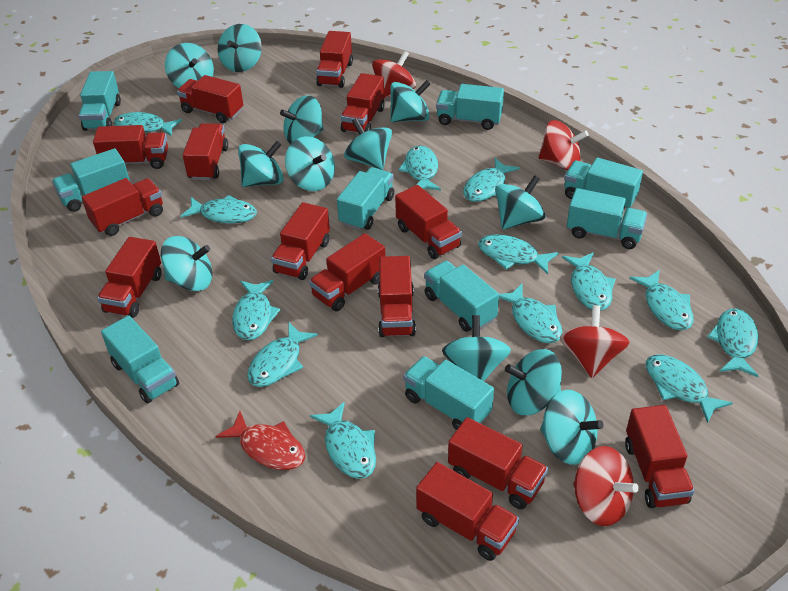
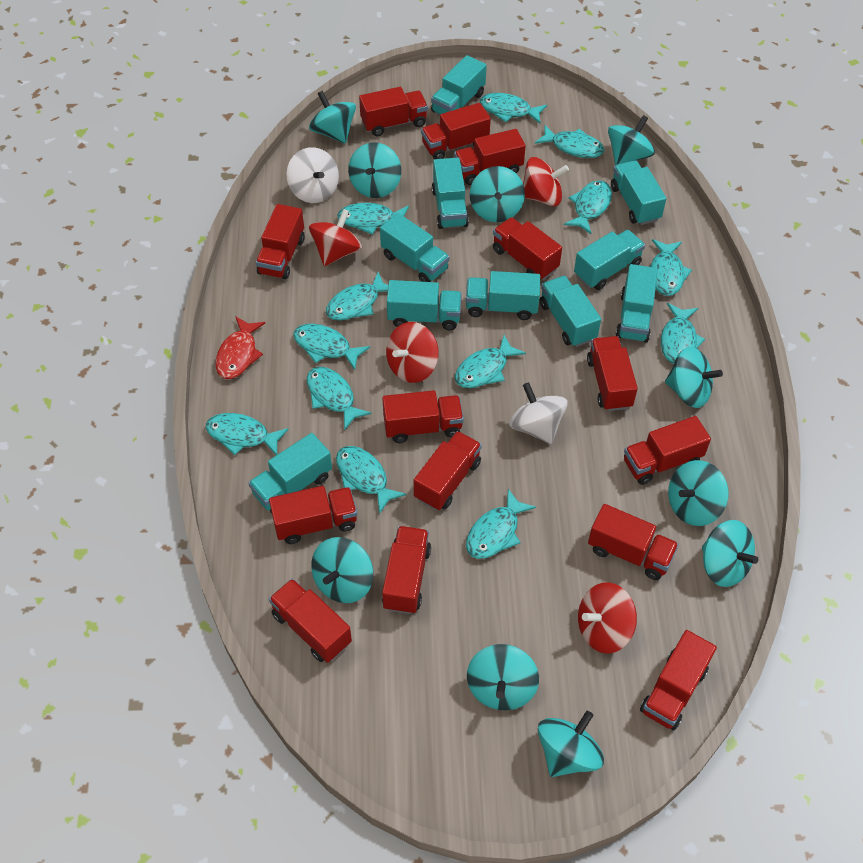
turquoise spinning top: 12 -> 10
turquoise truck: 9 -> 10
white spinning top: 0 -> 2

